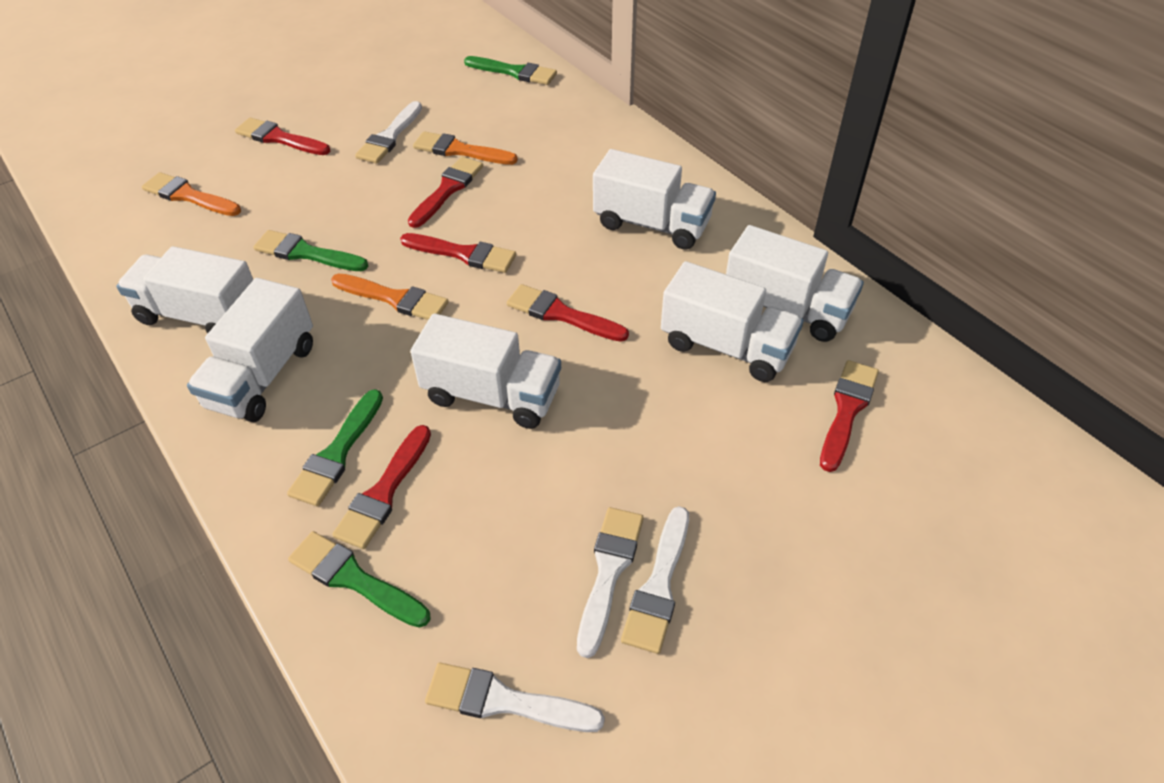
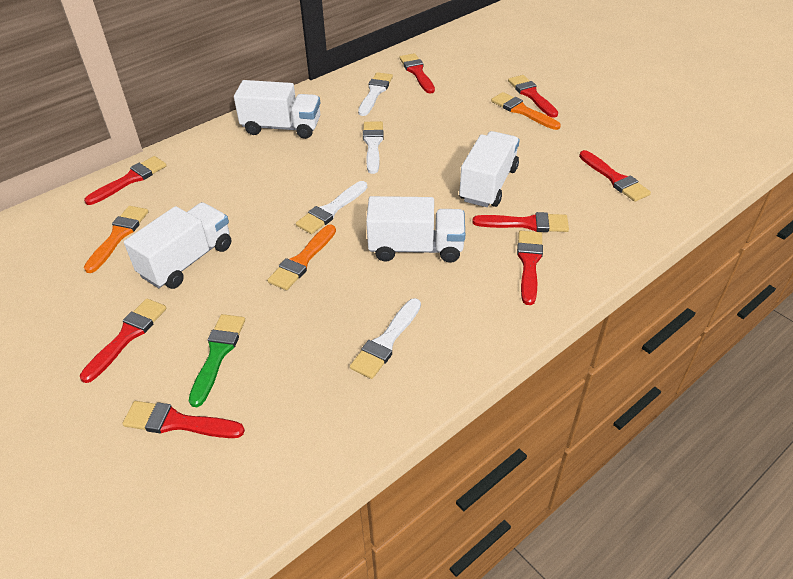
green brush: 4 -> 1
red brush: 6 -> 8
white truck: 6 -> 4

